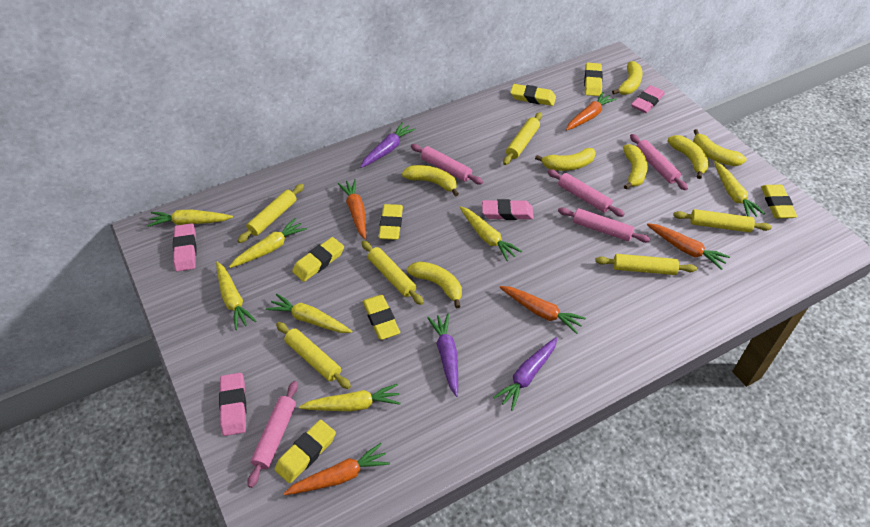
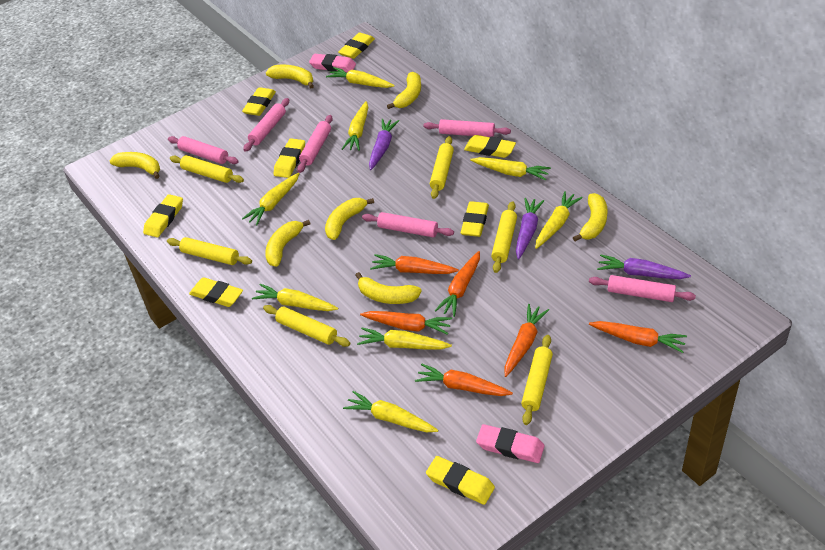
orange carrot: 5 -> 6
pink eraser: 4 -> 2
pink rolling pin: 5 -> 6
yellow carrot: 7 -> 8
yellow eraser: 7 -> 8

